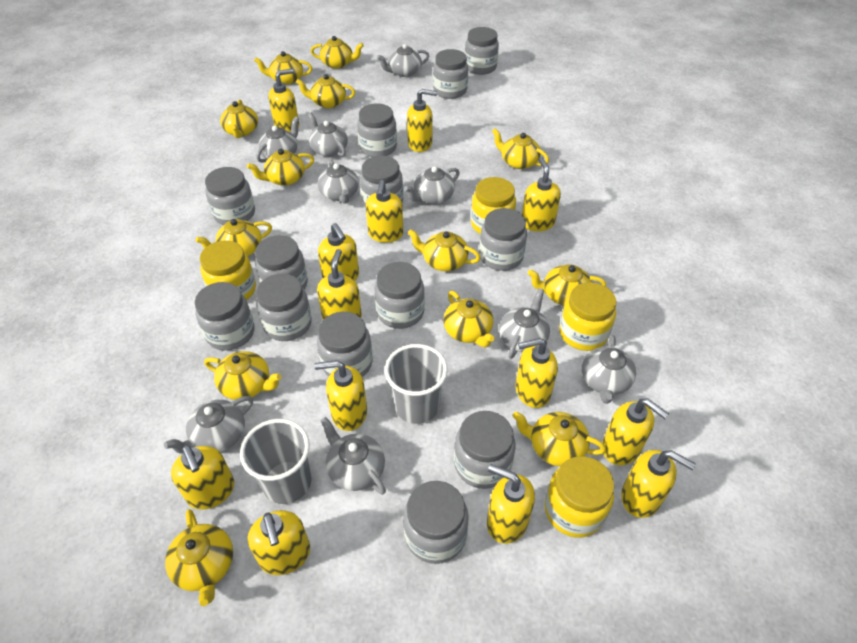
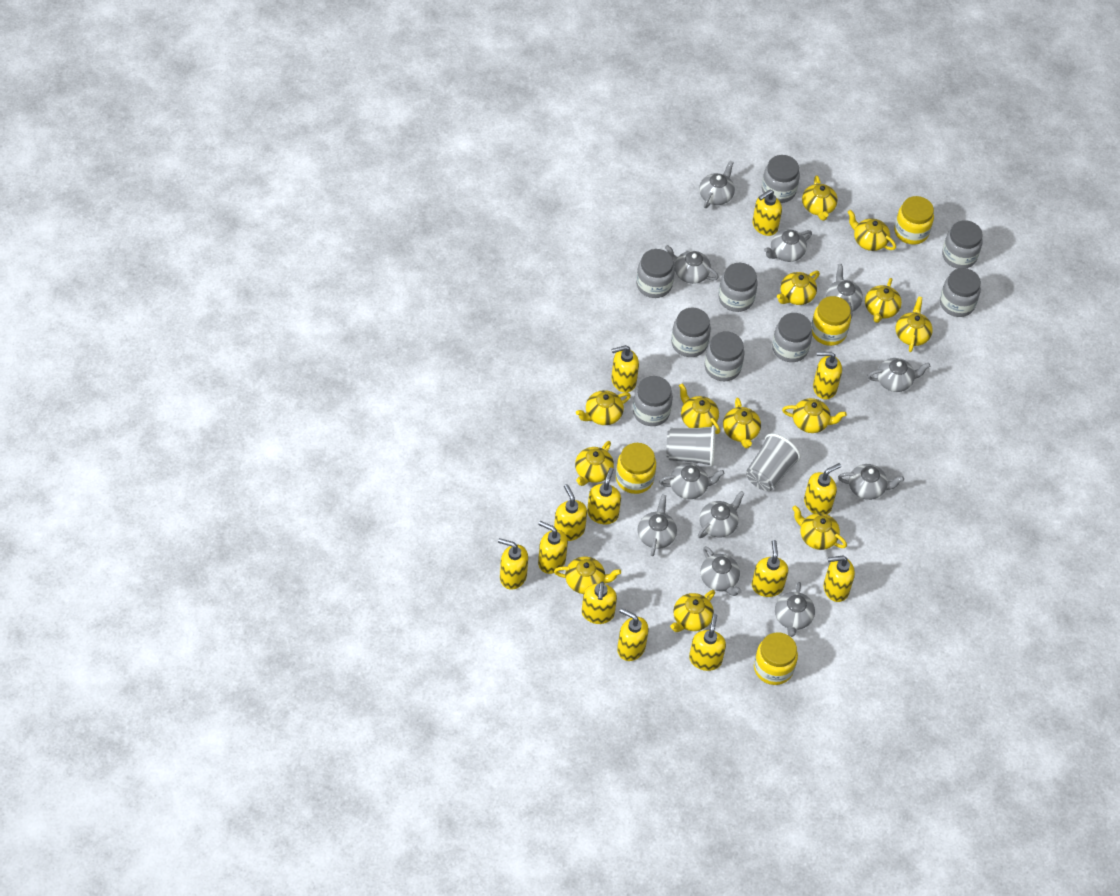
grey jar: 13 -> 9
grey teapot: 9 -> 11

